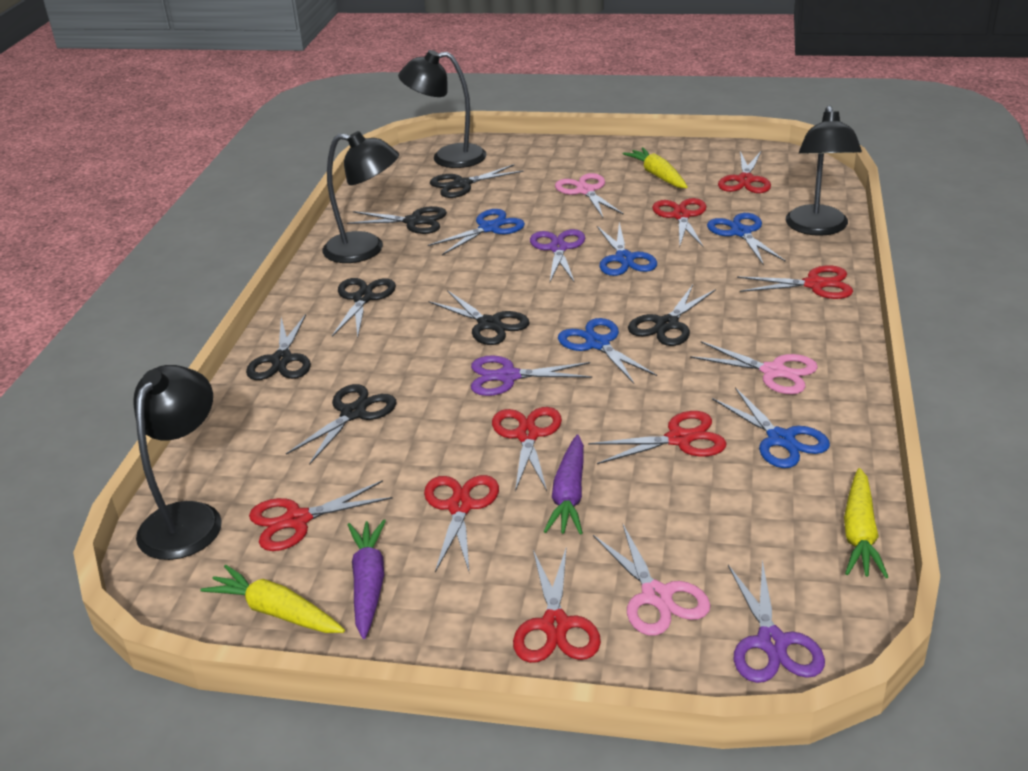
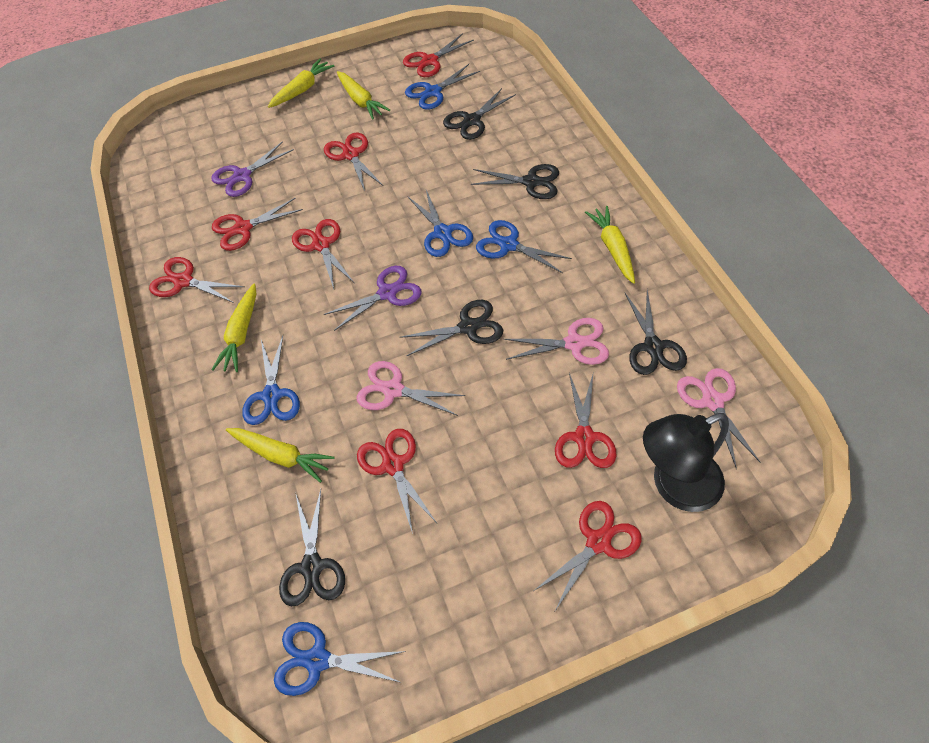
black lamp: 4 -> 1
black scissors: 7 -> 5
purple carrot: 2 -> 0
purple scissors: 3 -> 2
yellow carrot: 3 -> 5

